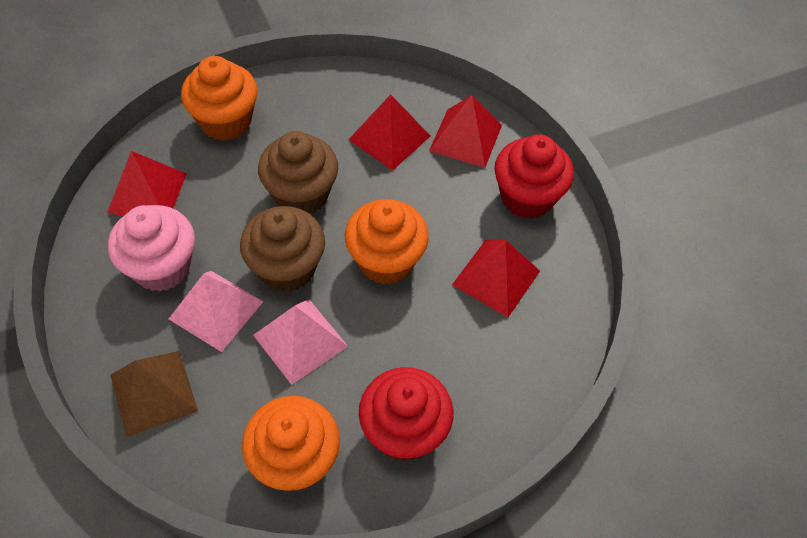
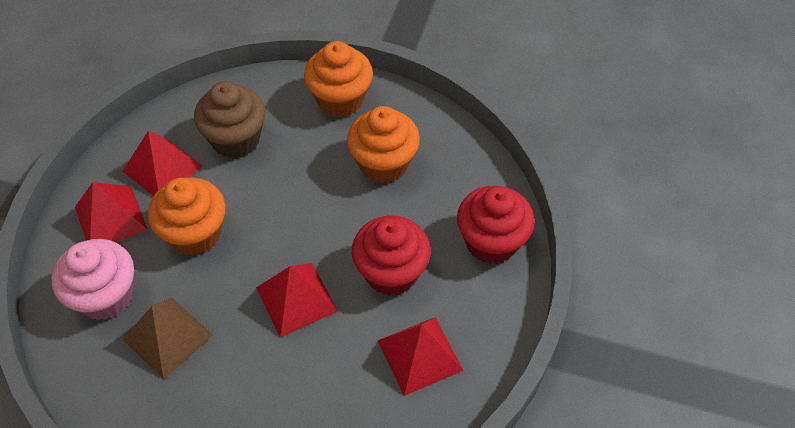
brown cupcake: 2 -> 1
pink pyramid: 2 -> 0

